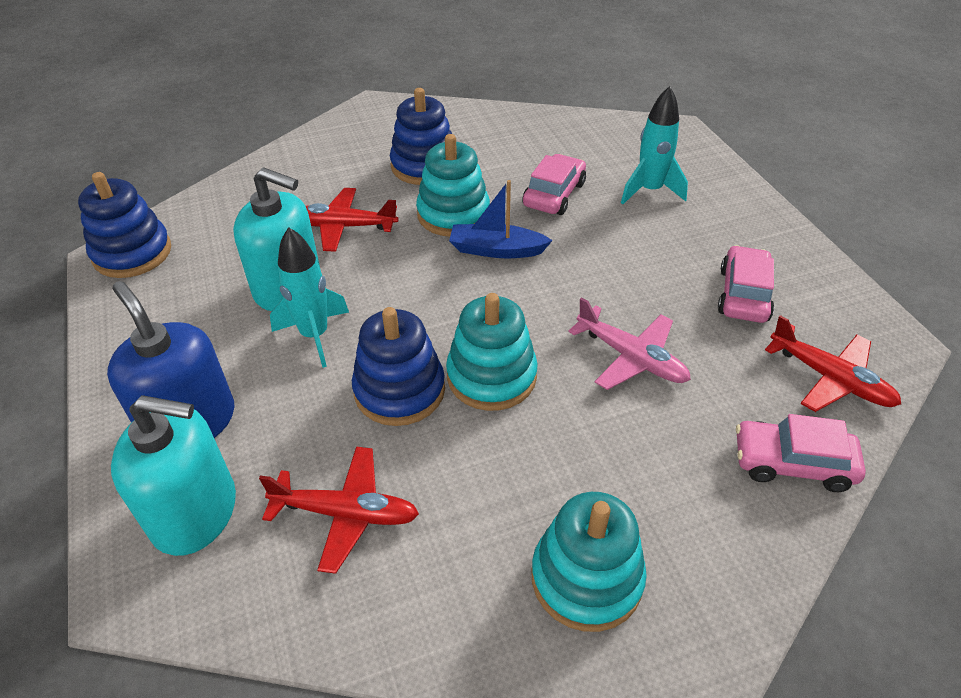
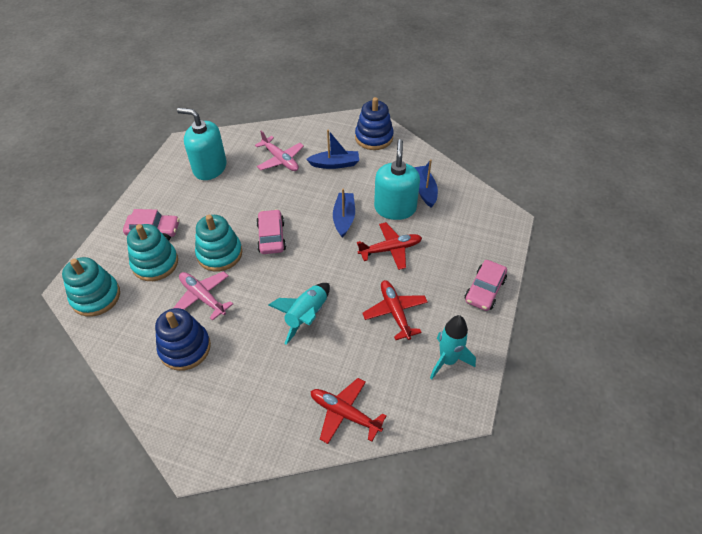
blue boat: 1 -> 3
blue soap dispenser: 1 -> 0
blue stacking toy: 3 -> 2
pink plane: 1 -> 2

